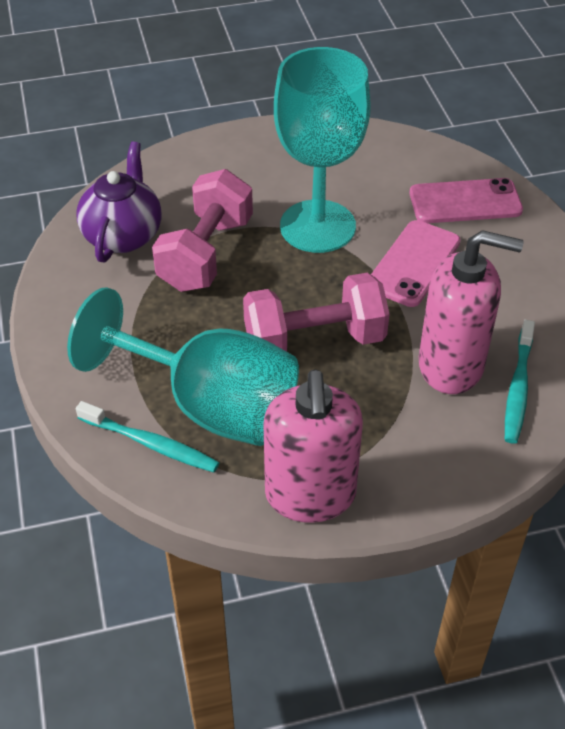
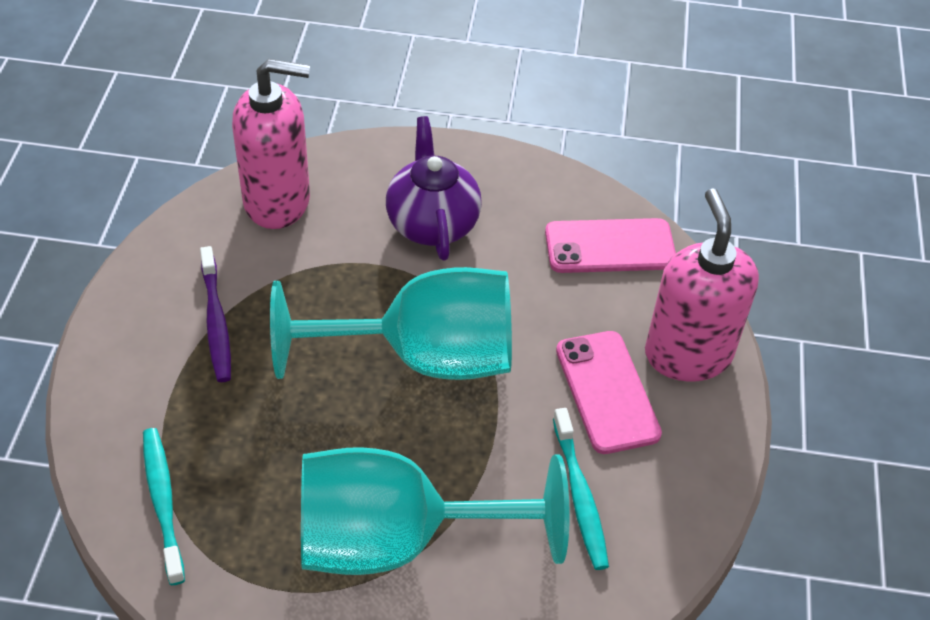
pink dumbbell: 2 -> 0
purple toothbrush: 0 -> 1

